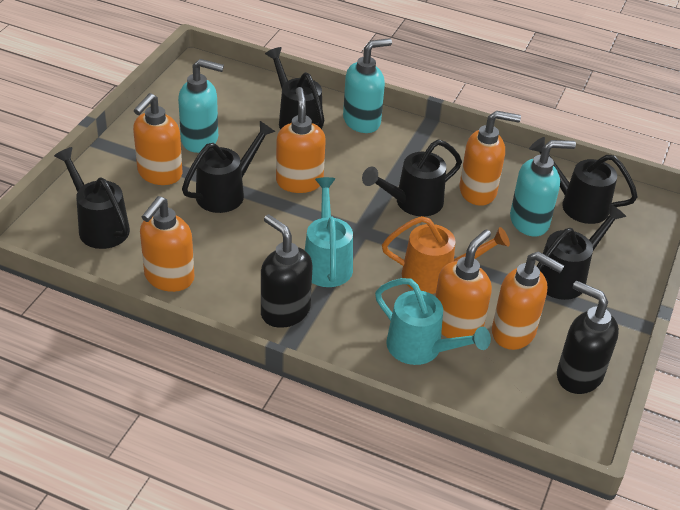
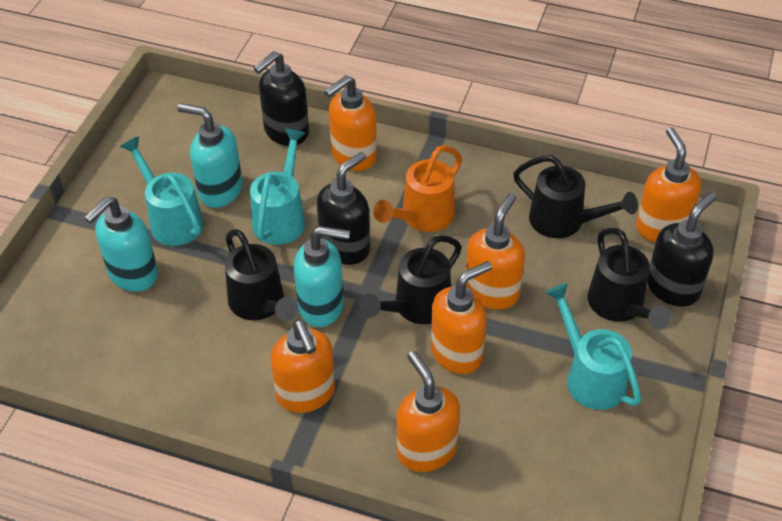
black soap dispenser: 2 -> 3
black watering can: 6 -> 4
turquoise watering can: 2 -> 3

